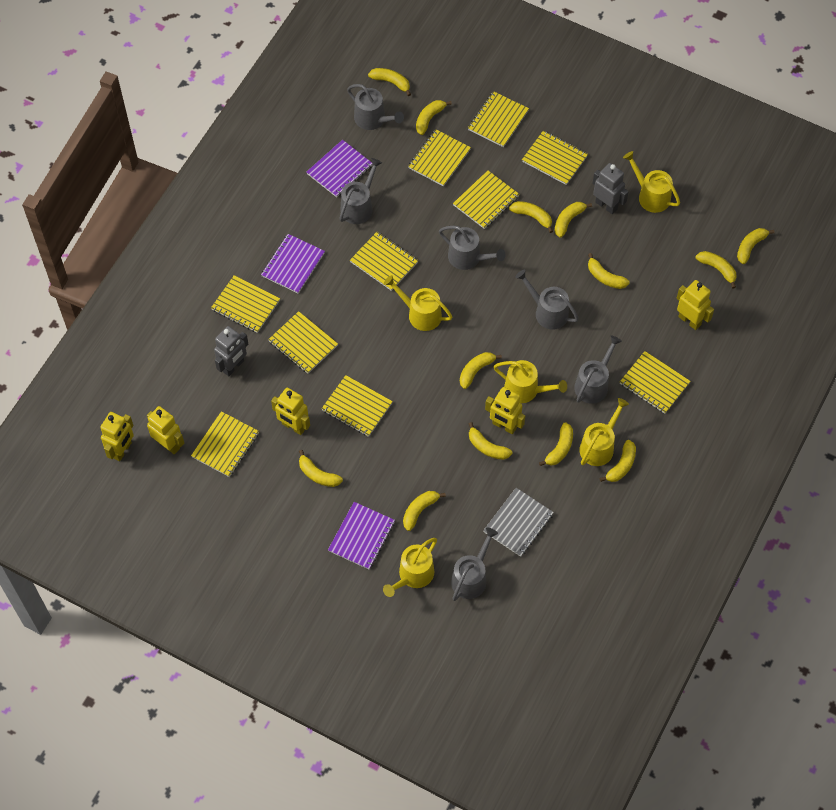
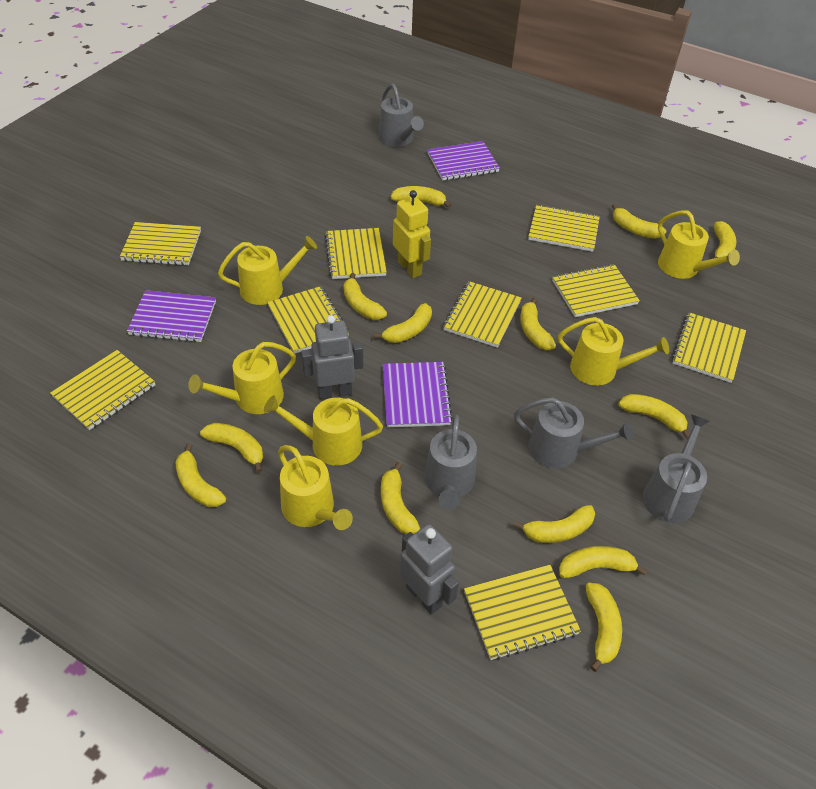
grey notebook: 1 -> 0
grey watering can: 6 -> 4
yellow notebook: 10 -> 9
yellow robot: 5 -> 1
yellow watering can: 5 -> 6

